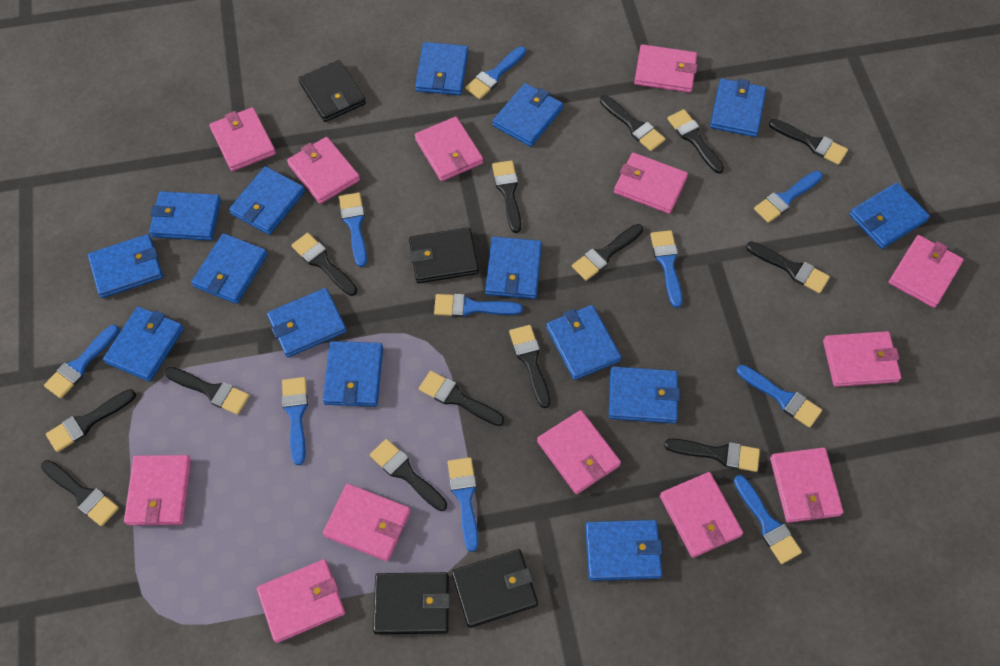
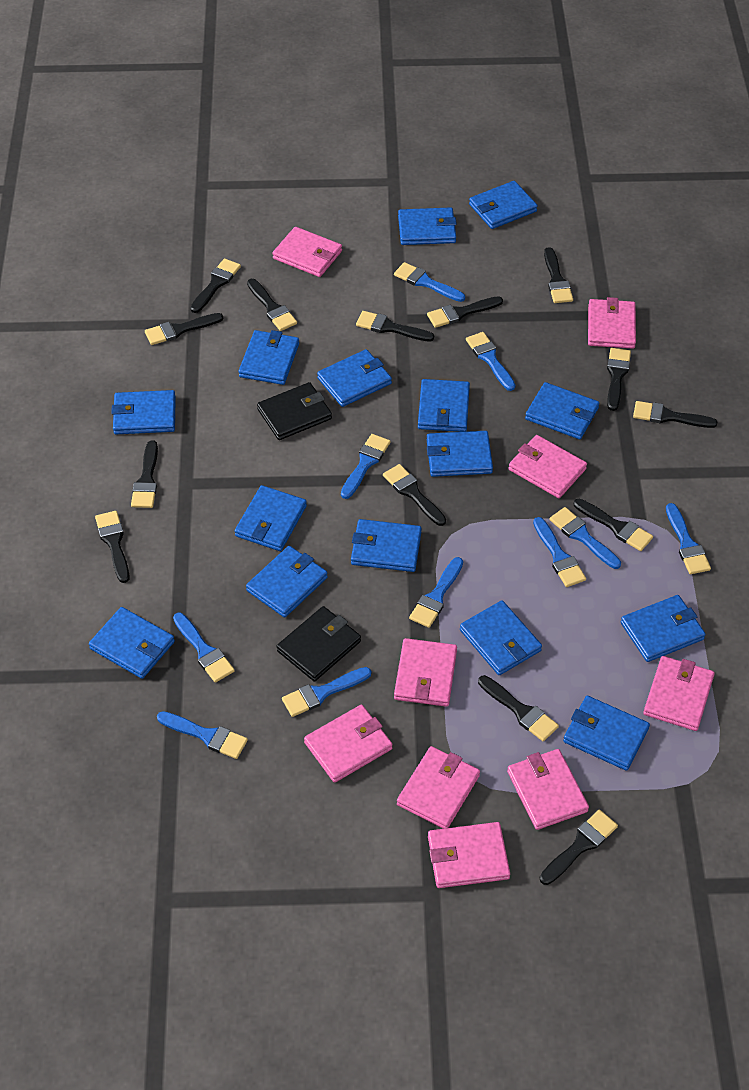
black wallet: 4 -> 2
pink wallet: 13 -> 9

